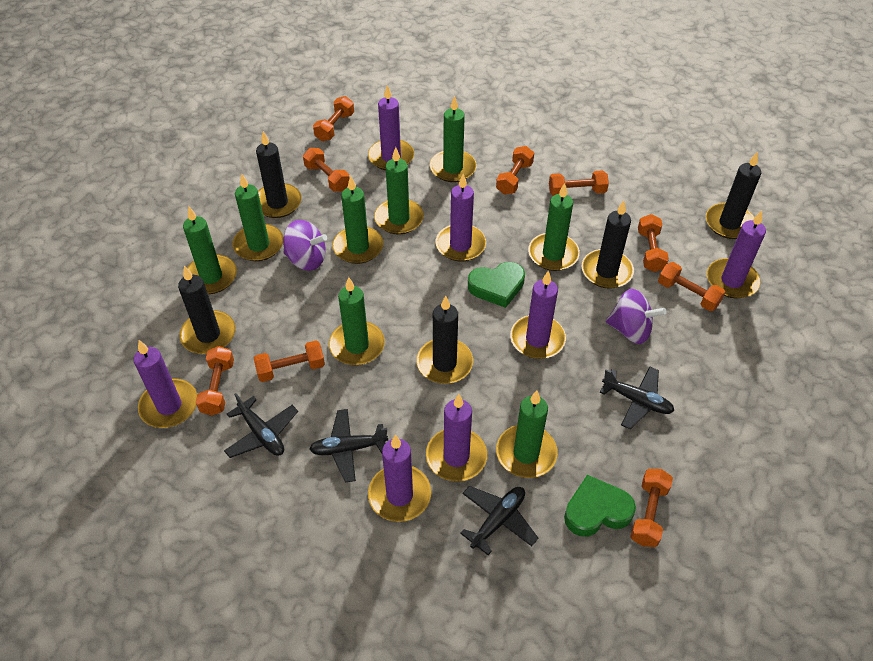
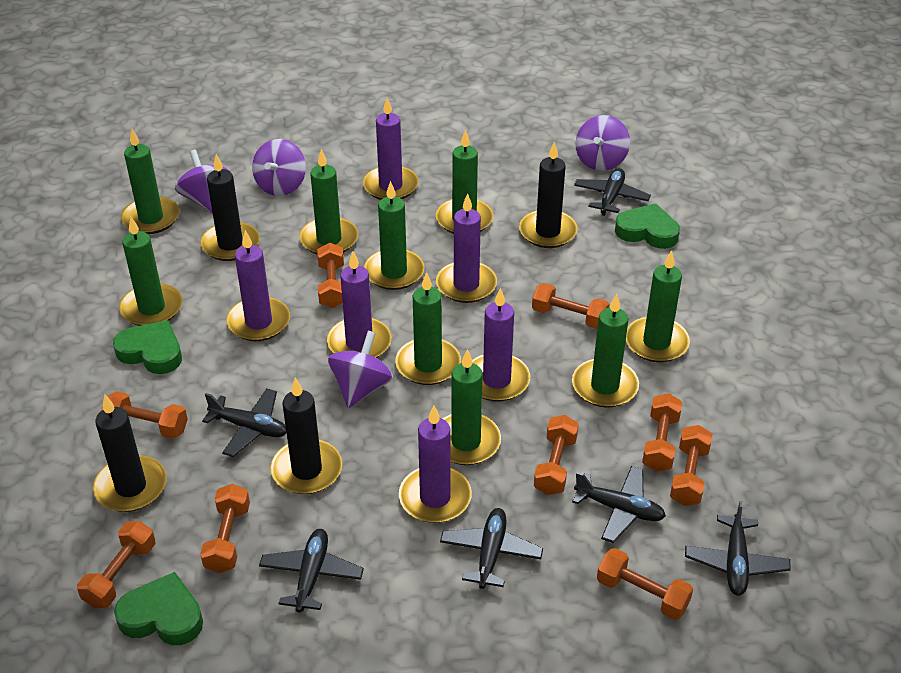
black candle: 5 -> 4
black plane: 4 -> 6
green candle: 8 -> 9
green heart: 2 -> 3
purple candle: 7 -> 6
purple spinning top: 2 -> 4

